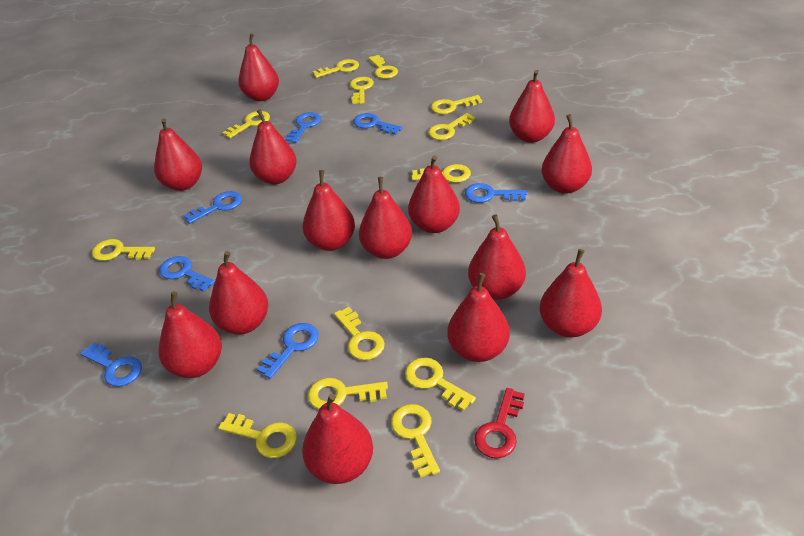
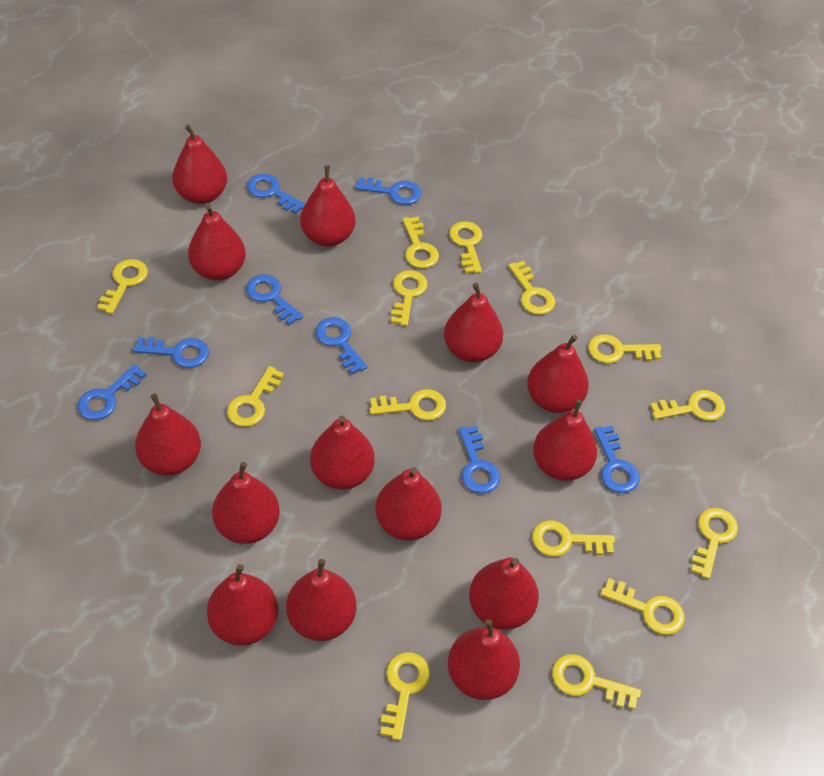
blue key: 7 -> 8
red key: 1 -> 0
yellow key: 13 -> 14

